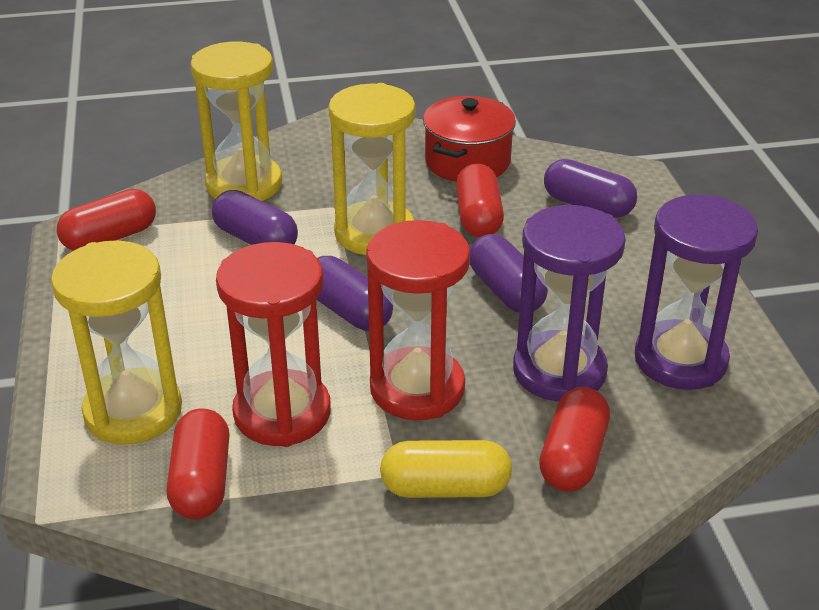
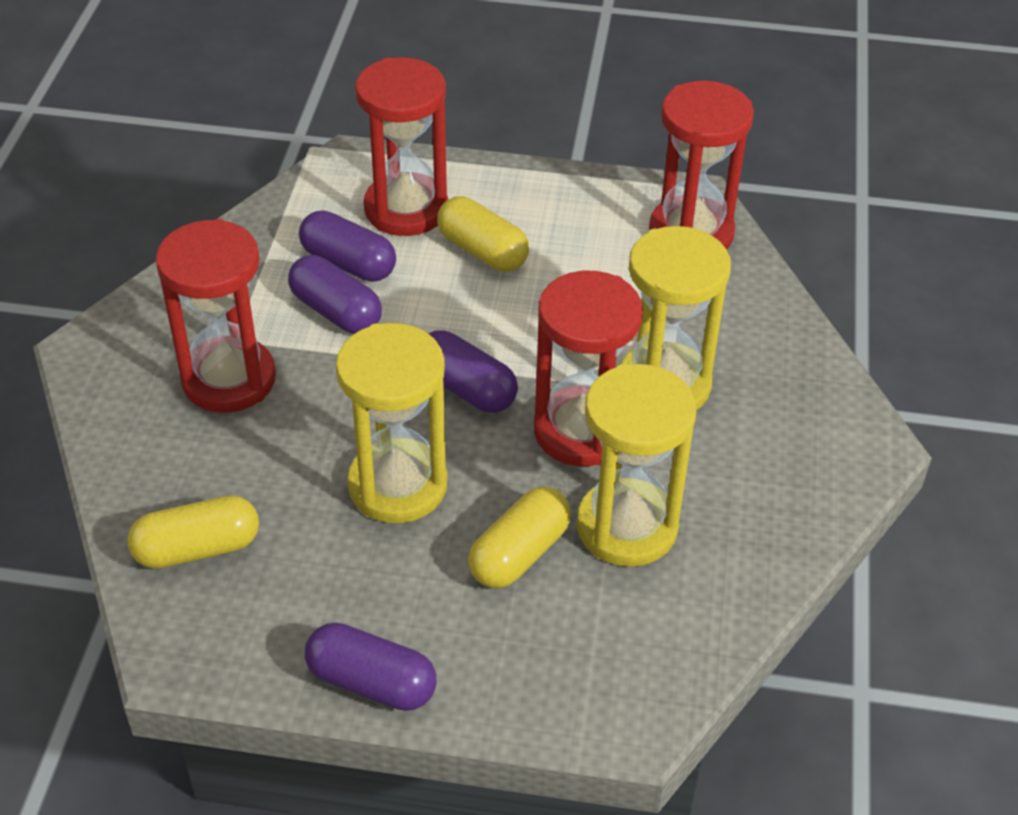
purple hourglass: 2 -> 0
red capsule: 4 -> 0
red hourglass: 2 -> 4
red pot: 1 -> 0
yellow capsule: 1 -> 3

